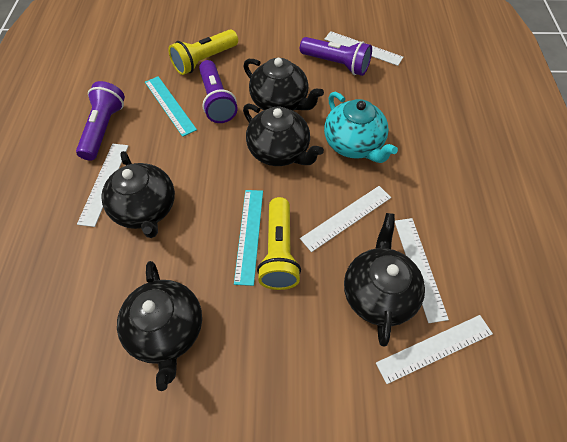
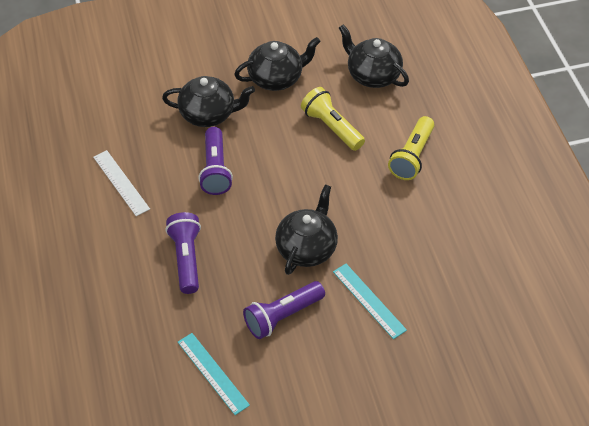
black teapot: 5 -> 4
turquoise teapot: 1 -> 0
white ruler: 5 -> 1

